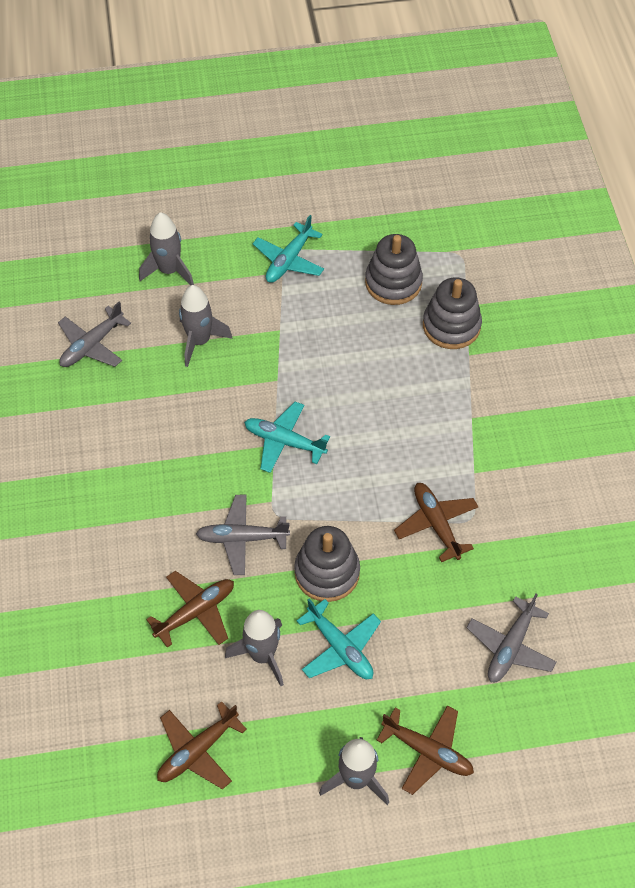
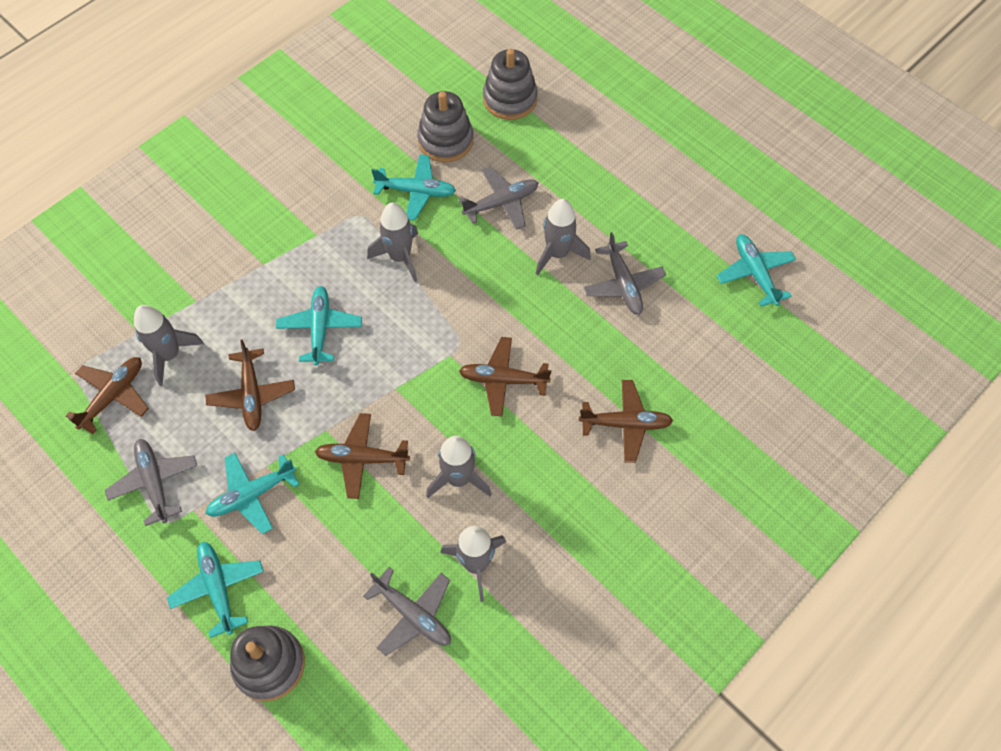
brown plane: 4 -> 5
grey plane: 3 -> 4
grey rocket: 4 -> 5
turquoise plane: 3 -> 5

